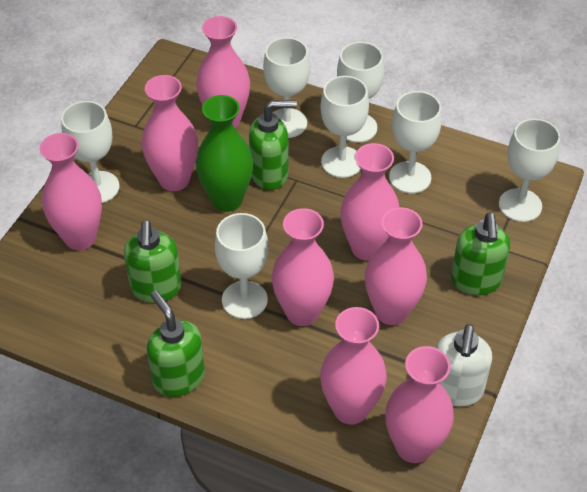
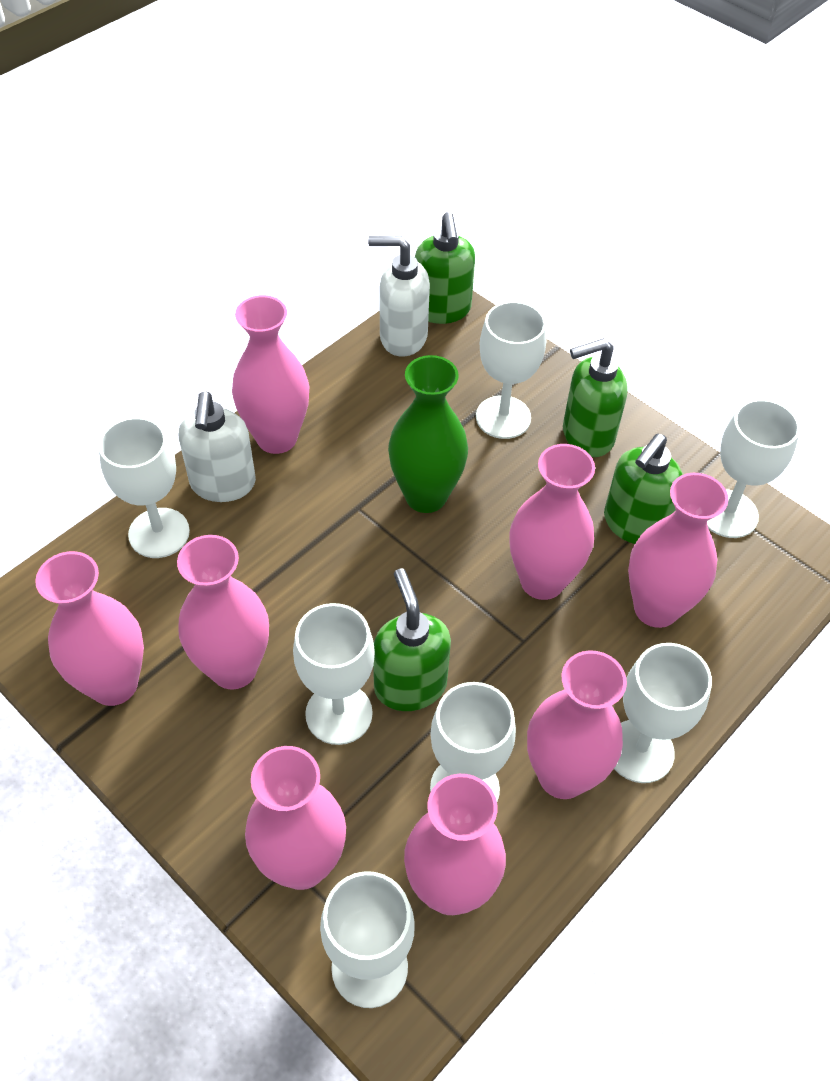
white soap dispenser: 1 -> 2

